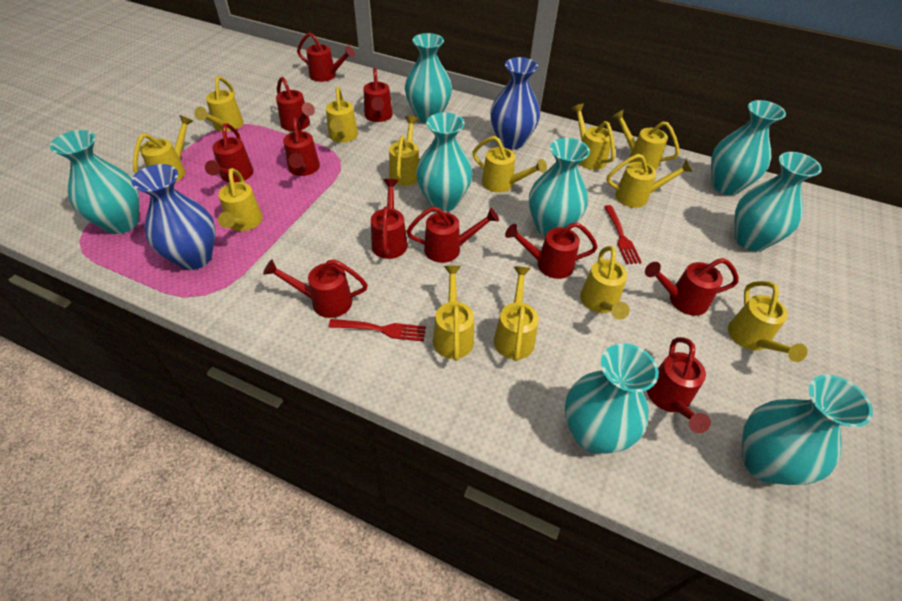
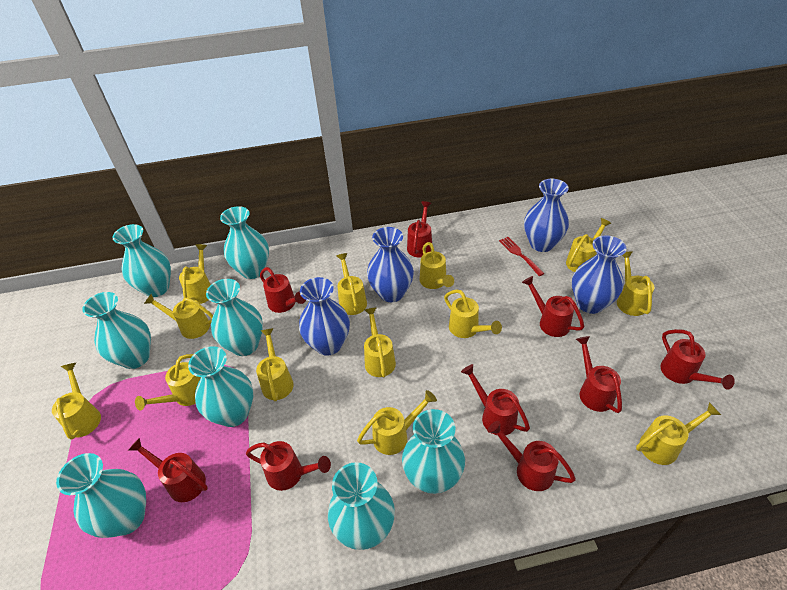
blue vase: 2 -> 4
red fork: 2 -> 1
red watering can: 11 -> 9

